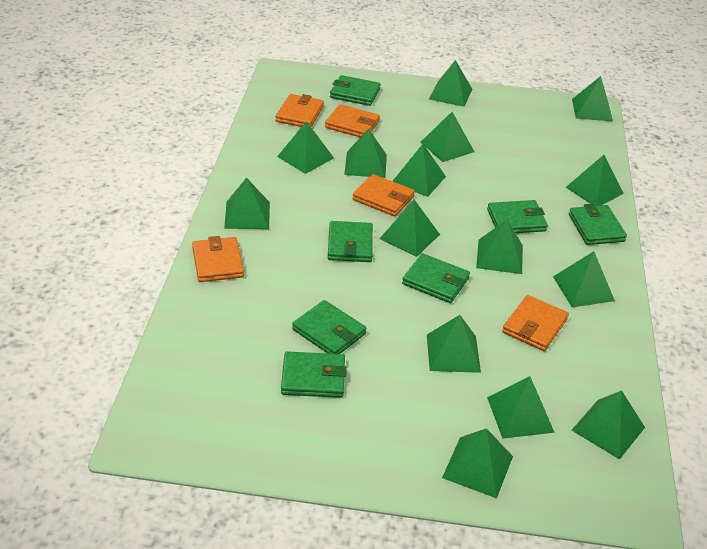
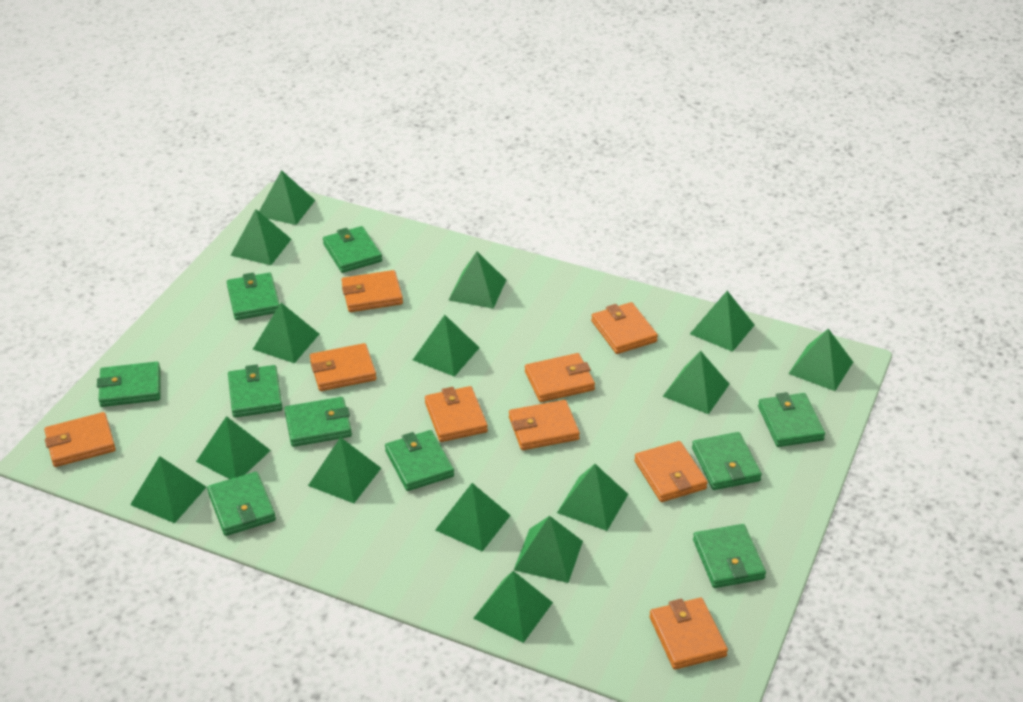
green wallet: 7 -> 10
orange wallet: 5 -> 9

